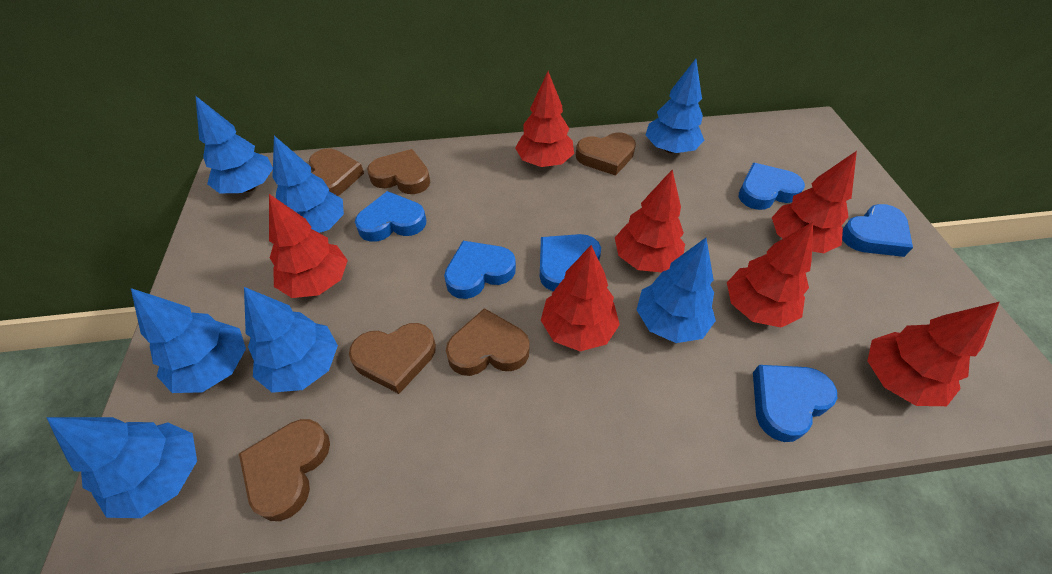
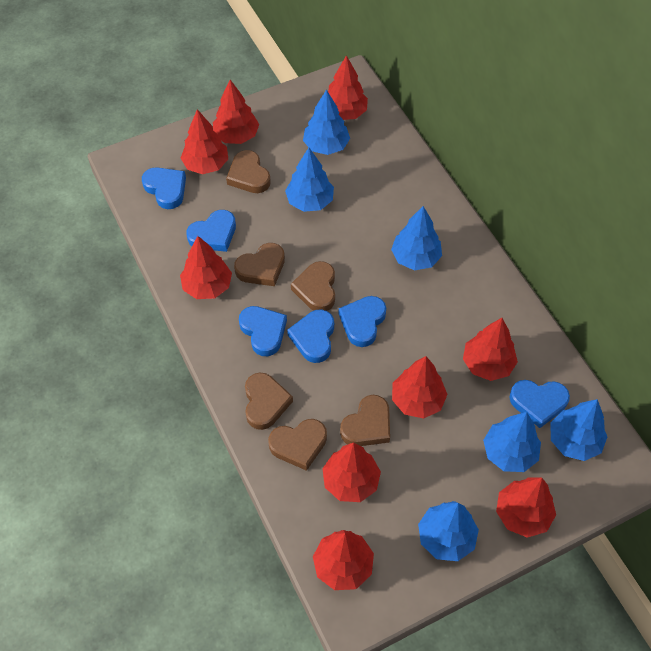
blue tree: 7 -> 6
red tree: 7 -> 9

